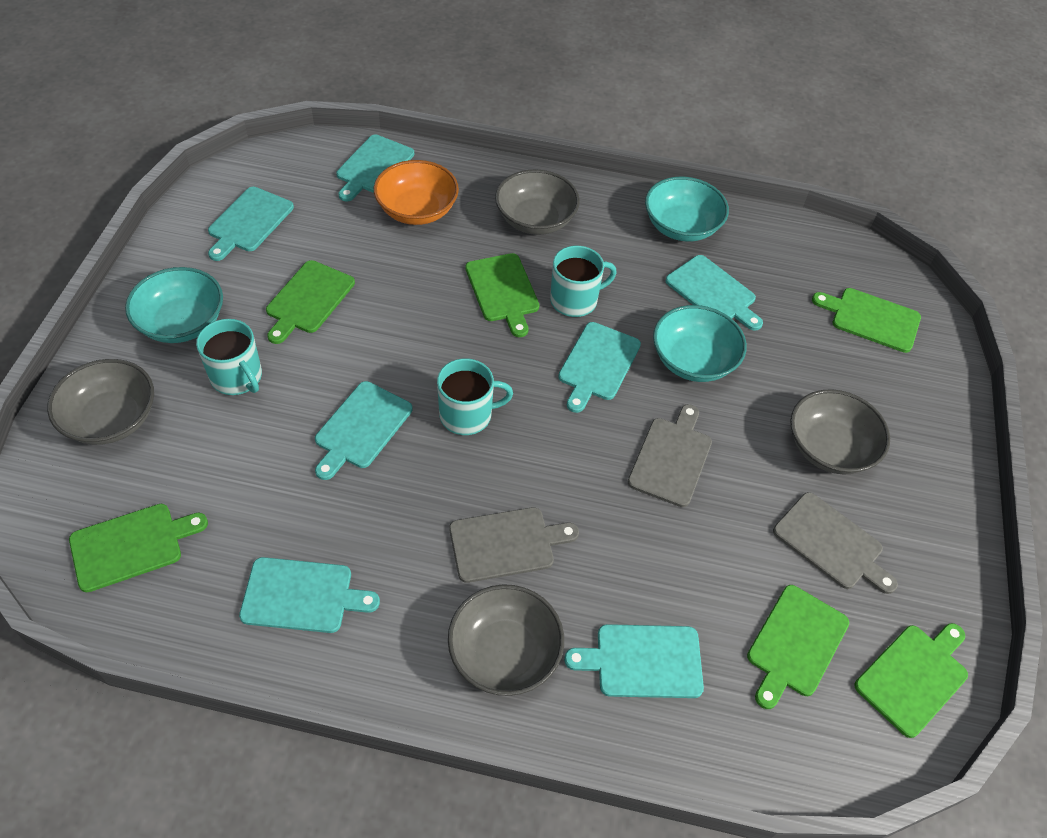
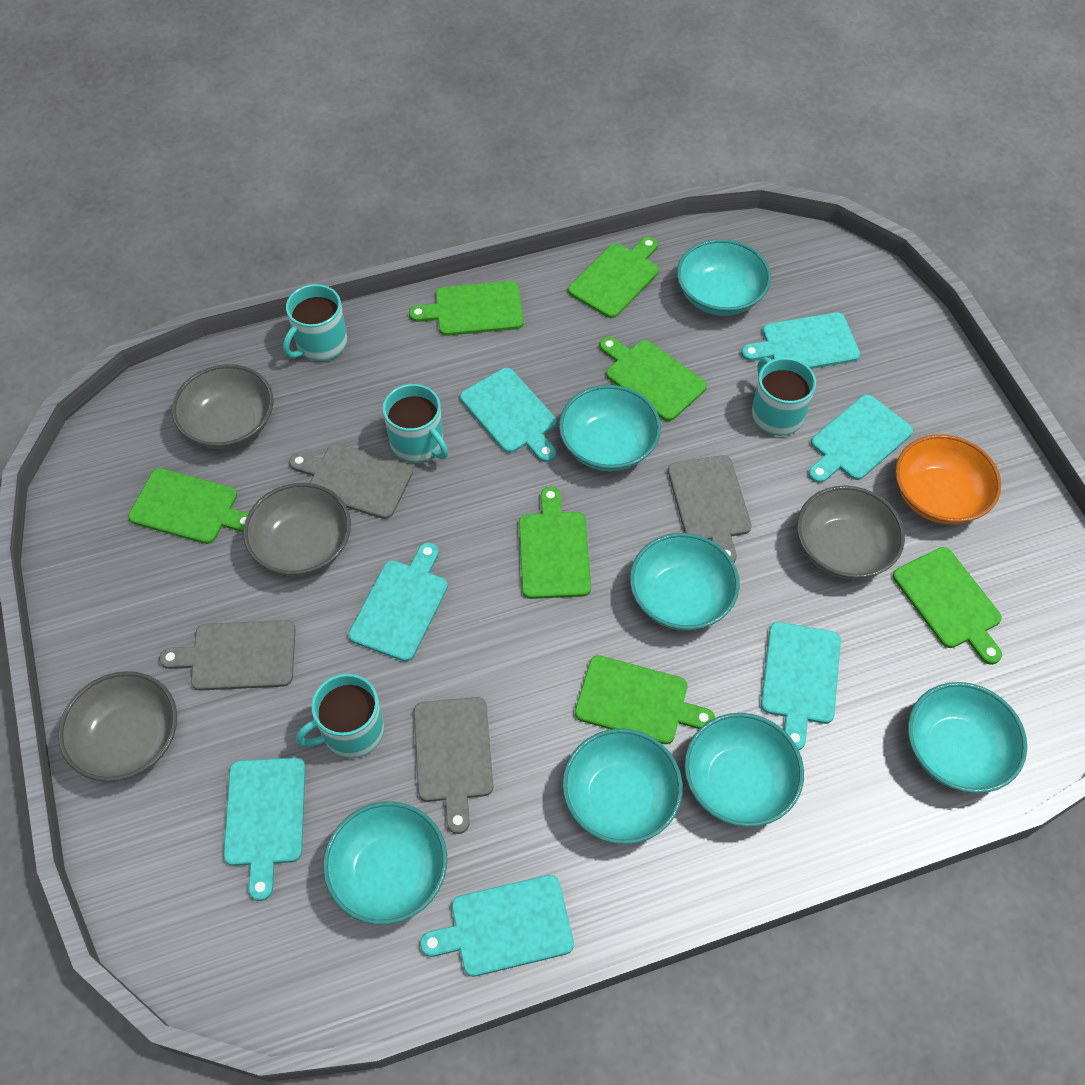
green cutting board: 6 -> 7
grey cutting board: 3 -> 4
turquoise bowl: 3 -> 7
turquoise mug: 3 -> 4

